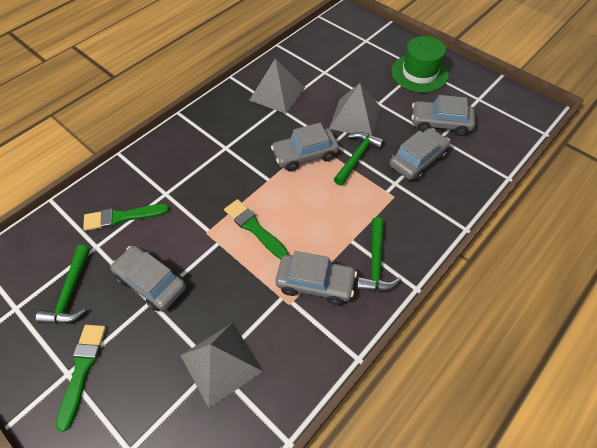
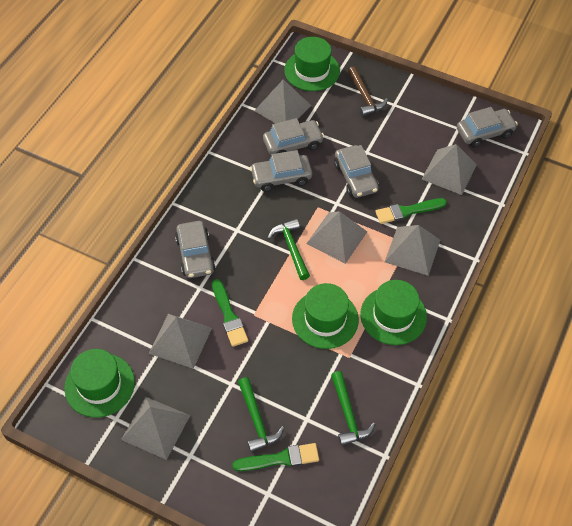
brown hammer: 0 -> 1
green hat: 1 -> 4
grey pyramid: 3 -> 6

